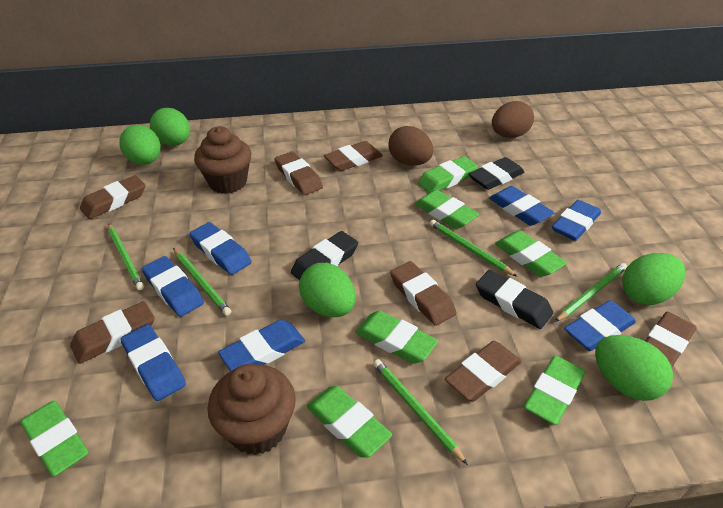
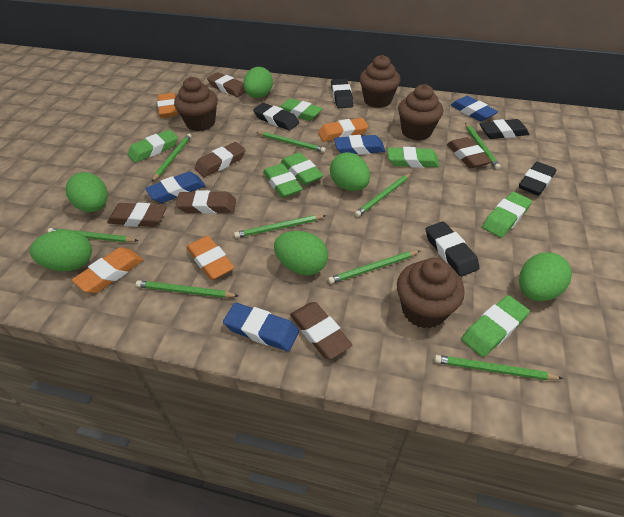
black eraser: 3 -> 5
blue eraser: 7 -> 4
brown cupcake: 2 -> 4
brown egg: 2 -> 0
brown eraser: 7 -> 6
green egg: 5 -> 6
green pencil: 5 -> 9
orange eraser: 0 -> 4

